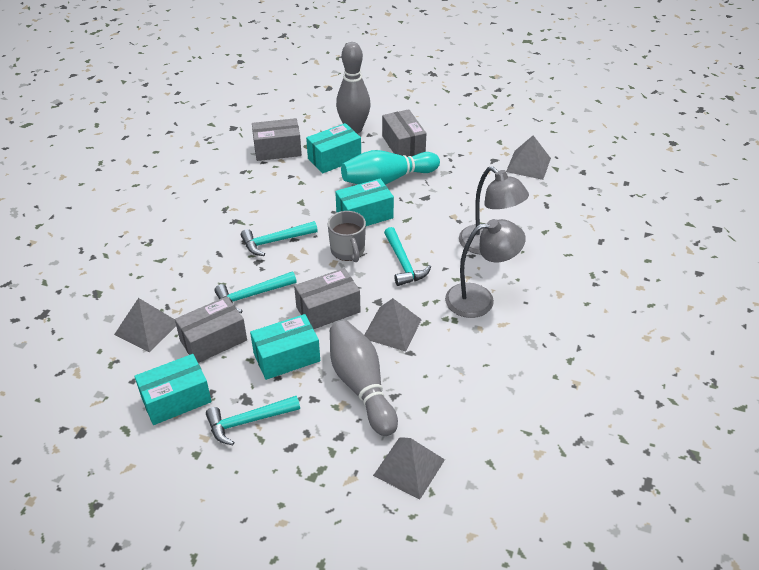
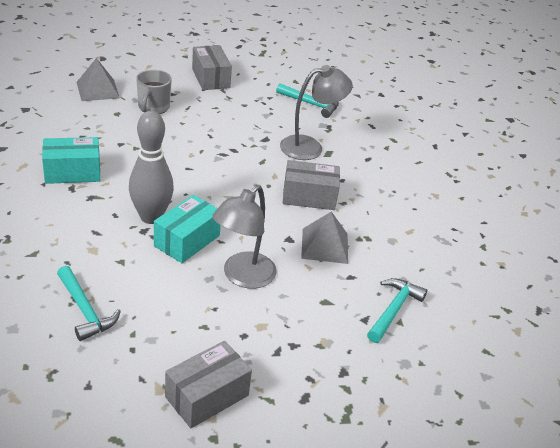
grey bowling pin: 2 -> 1
grey box: 4 -> 3
grey pyramid: 4 -> 2
turquoise bowling pin: 1 -> 0
turquoise box: 4 -> 2
turquoise hammer: 4 -> 3

